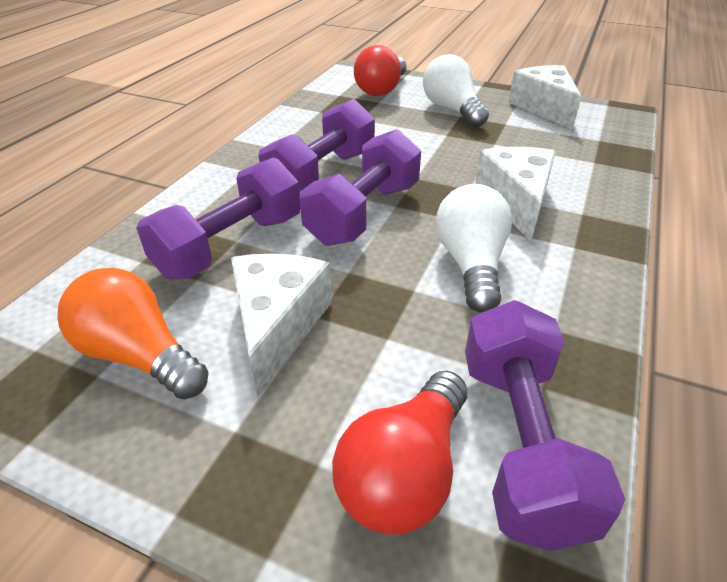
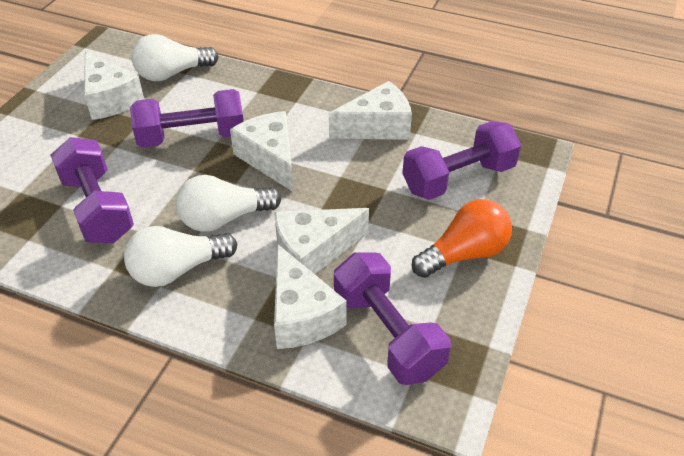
red light bulb: 2 -> 0
white cheese: 3 -> 5
white light bulb: 2 -> 3

